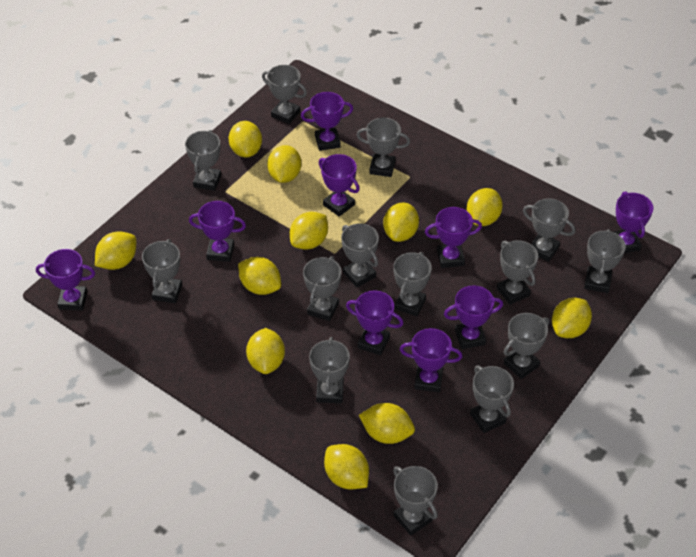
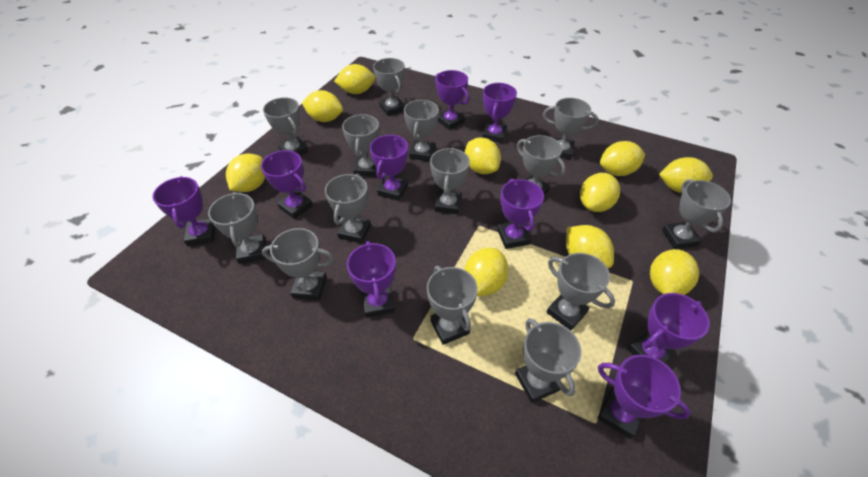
yellow lemon: 11 -> 10

